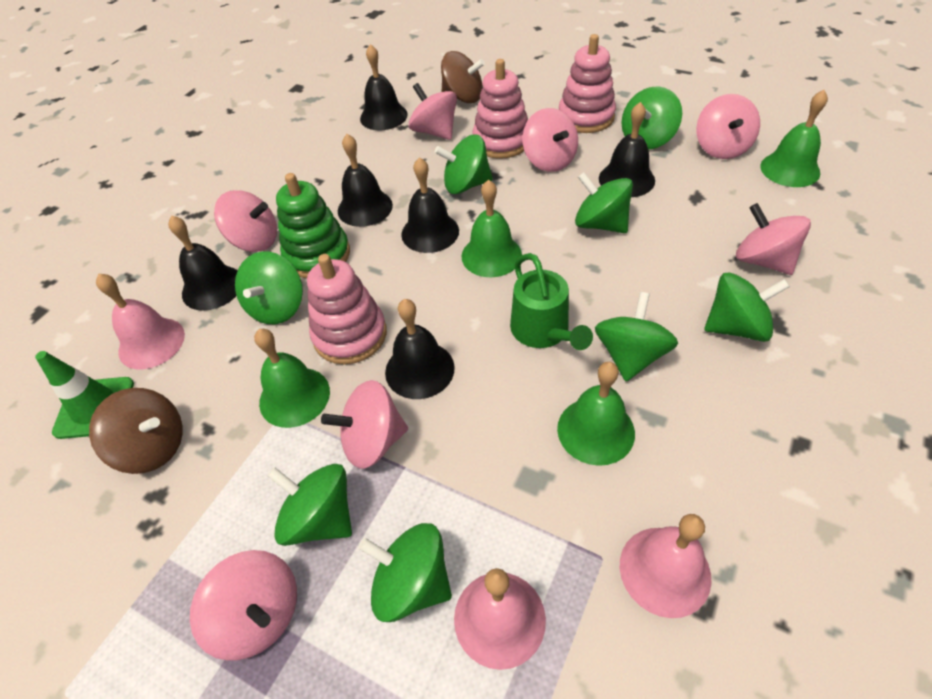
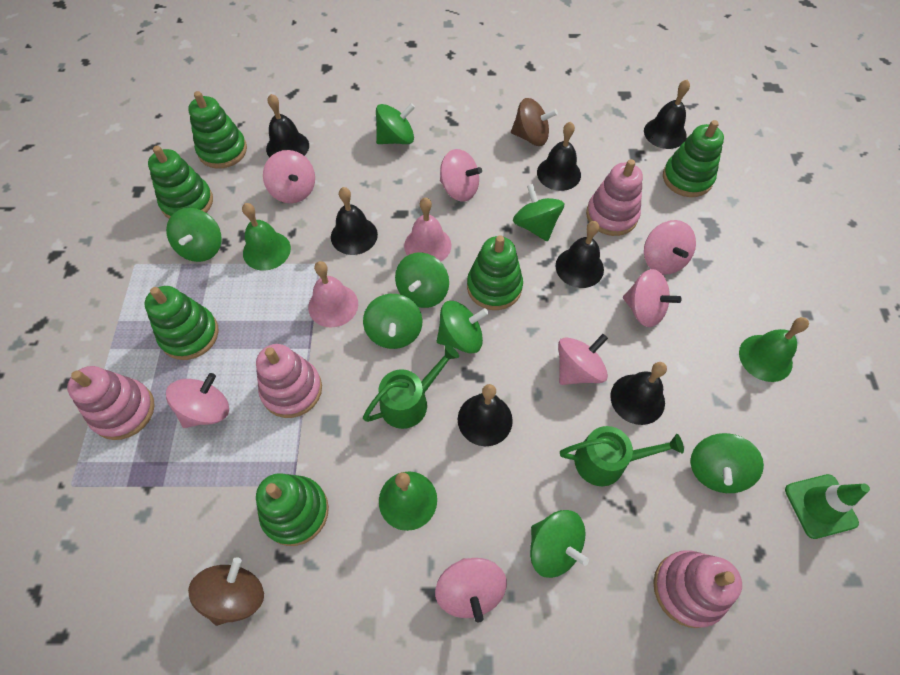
black bell: 6 -> 7
green bell: 4 -> 3
green stacking toy: 1 -> 6
green watering can: 1 -> 2
pink bell: 3 -> 2
pink stacking toy: 3 -> 4

